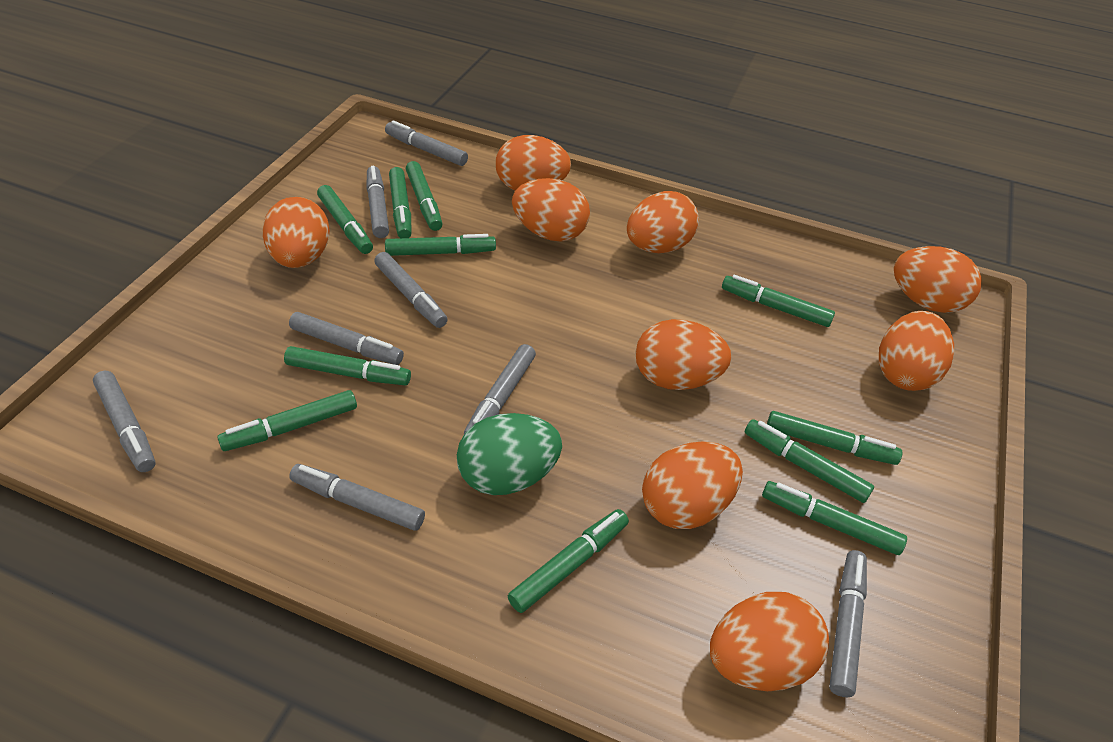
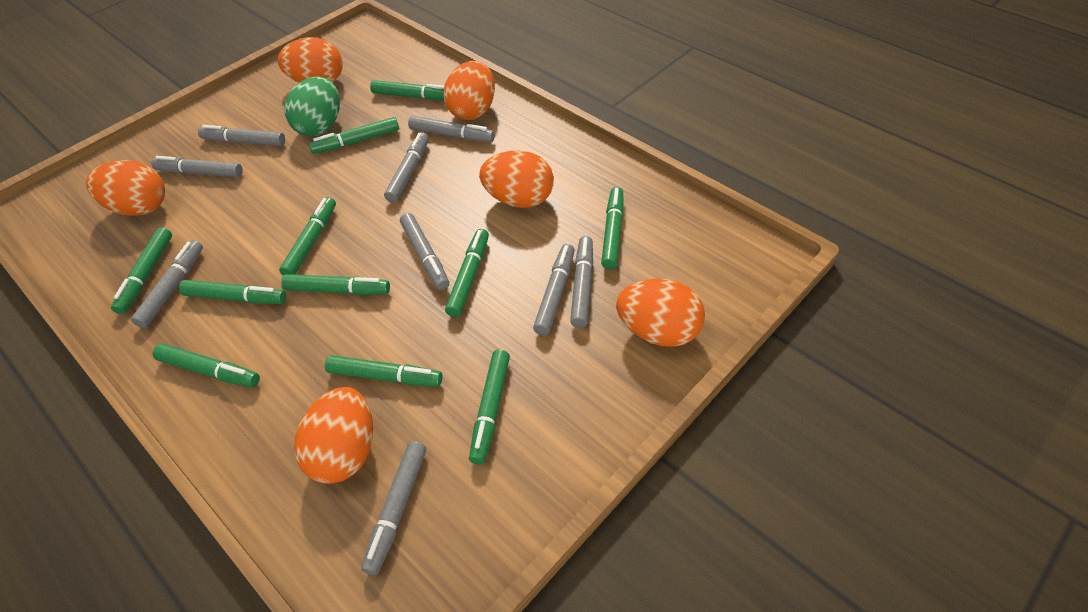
grey marker: 8 -> 9
orange egg: 9 -> 6

